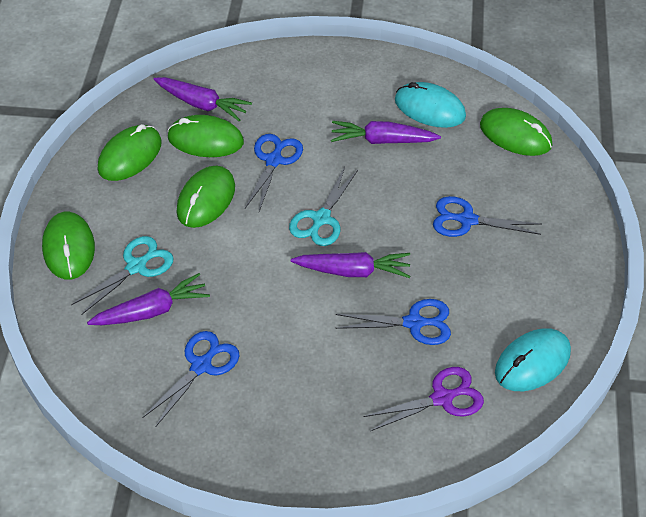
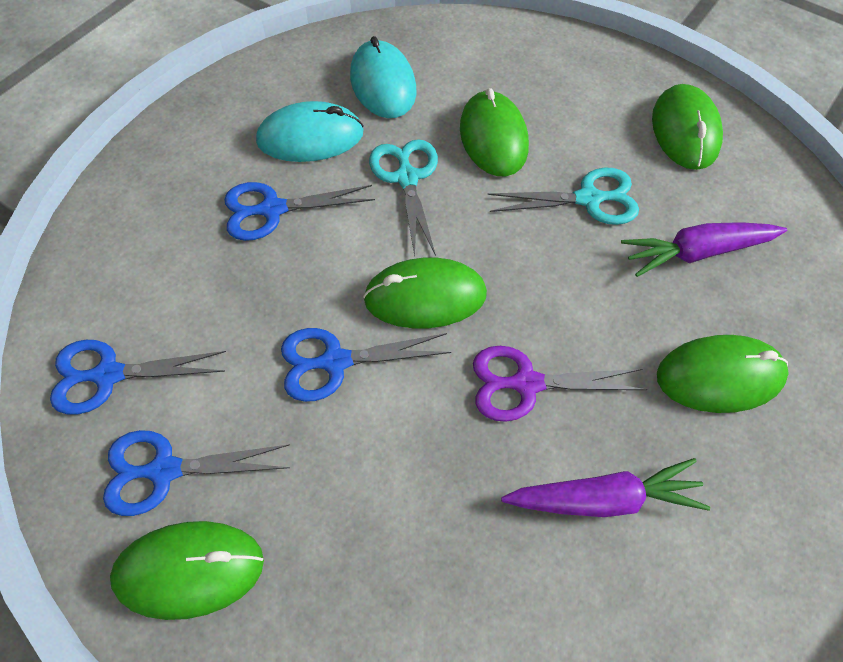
purple carrot: 4 -> 2

